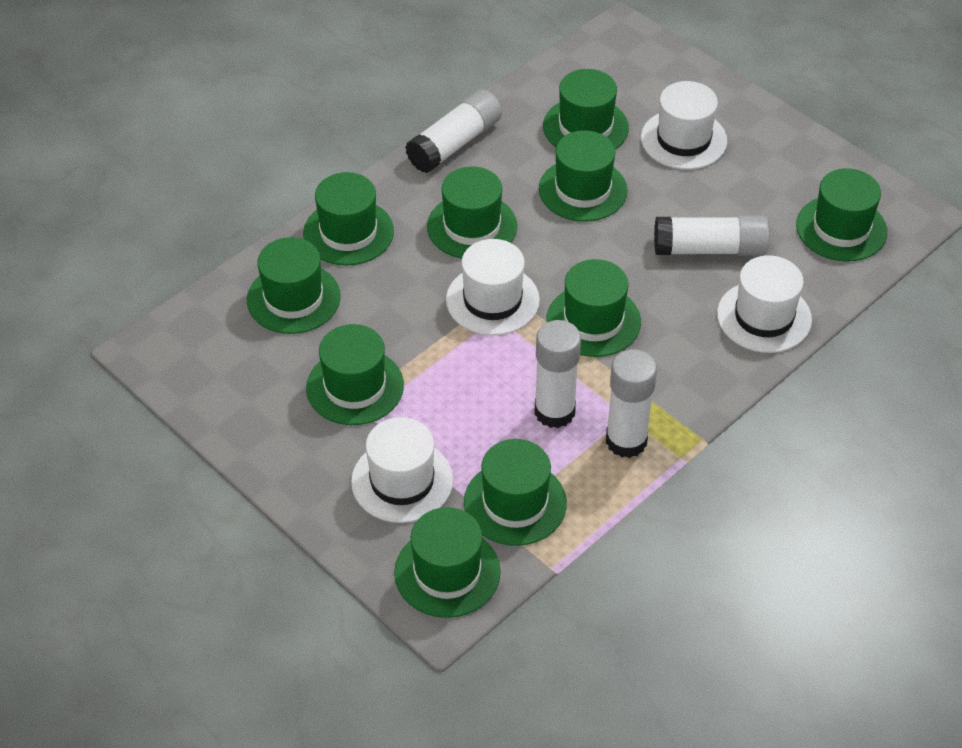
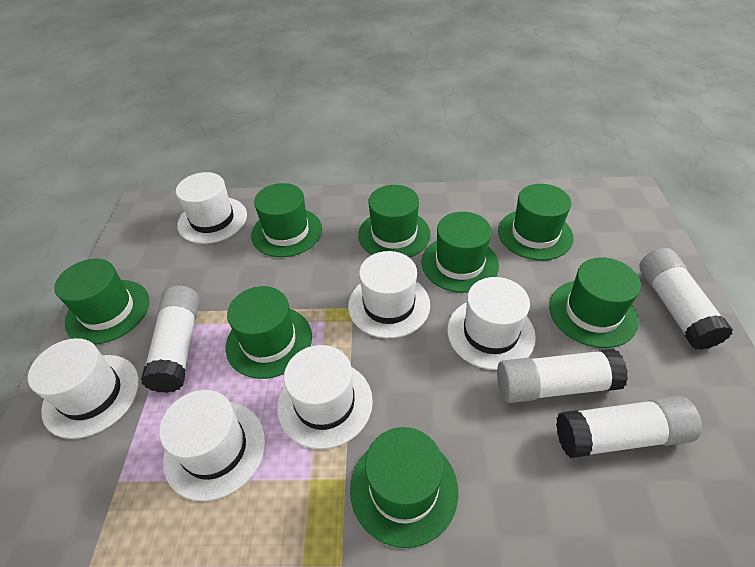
green hat: 10 -> 8
white hat: 4 -> 6

